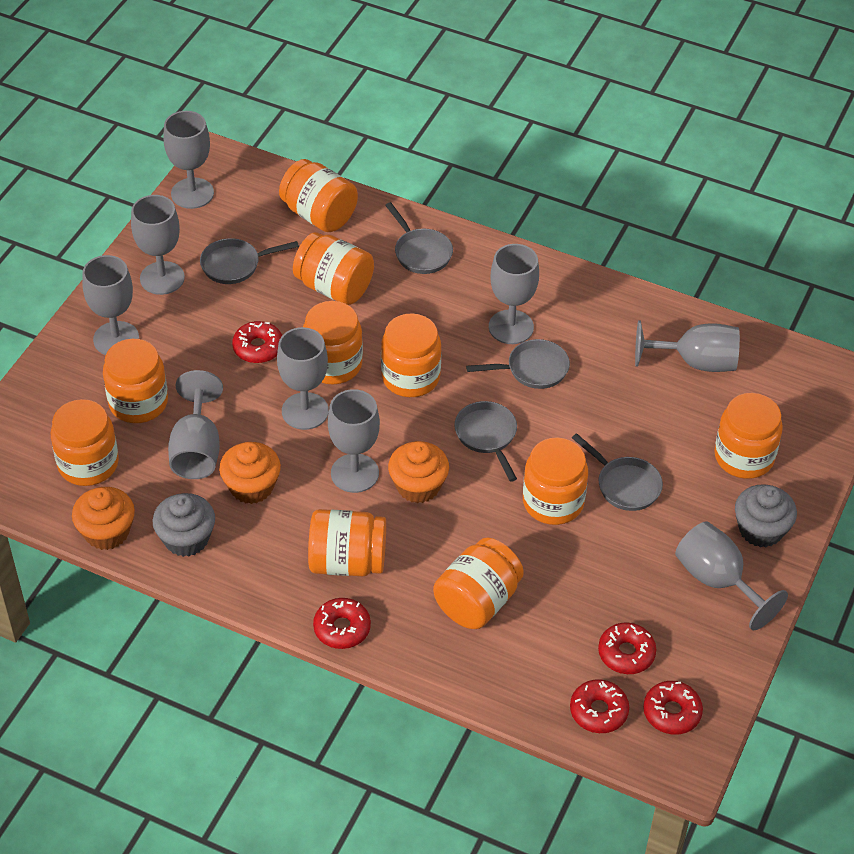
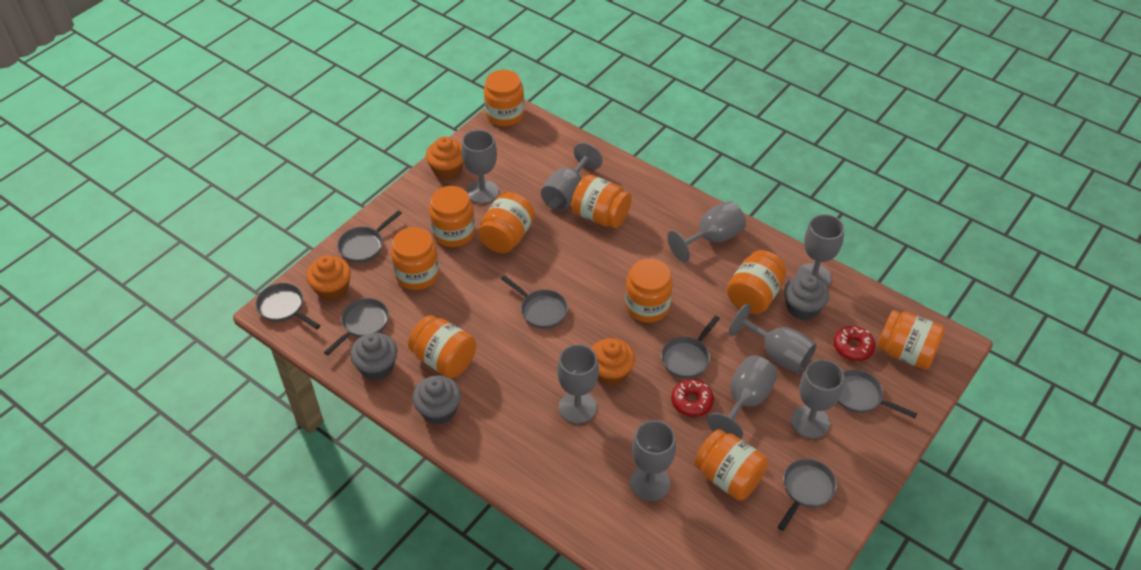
grey cupcake: 2 -> 3
grey pan: 5 -> 7
red donut: 5 -> 2

